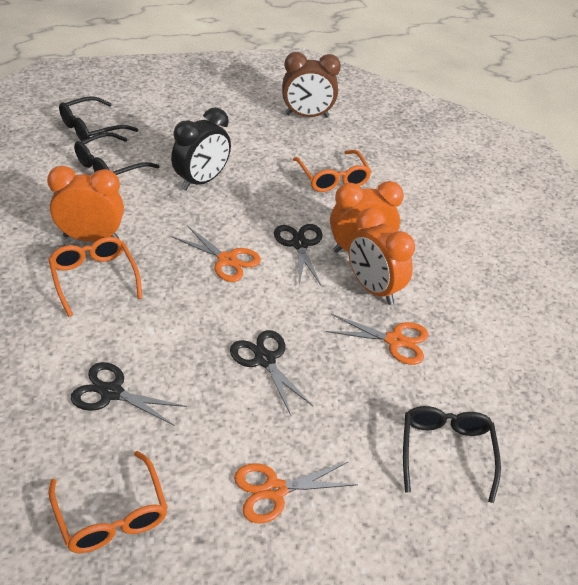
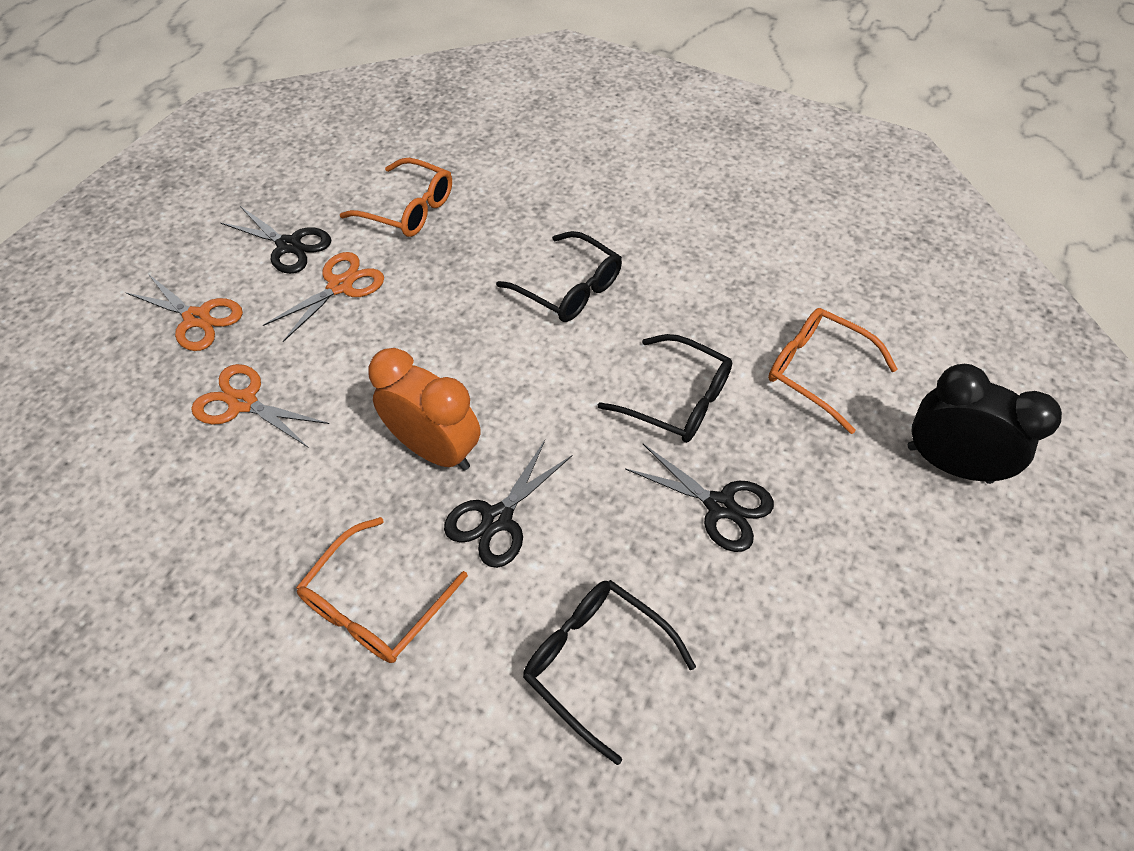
brown clock: 1 -> 0
orange clock: 3 -> 1

